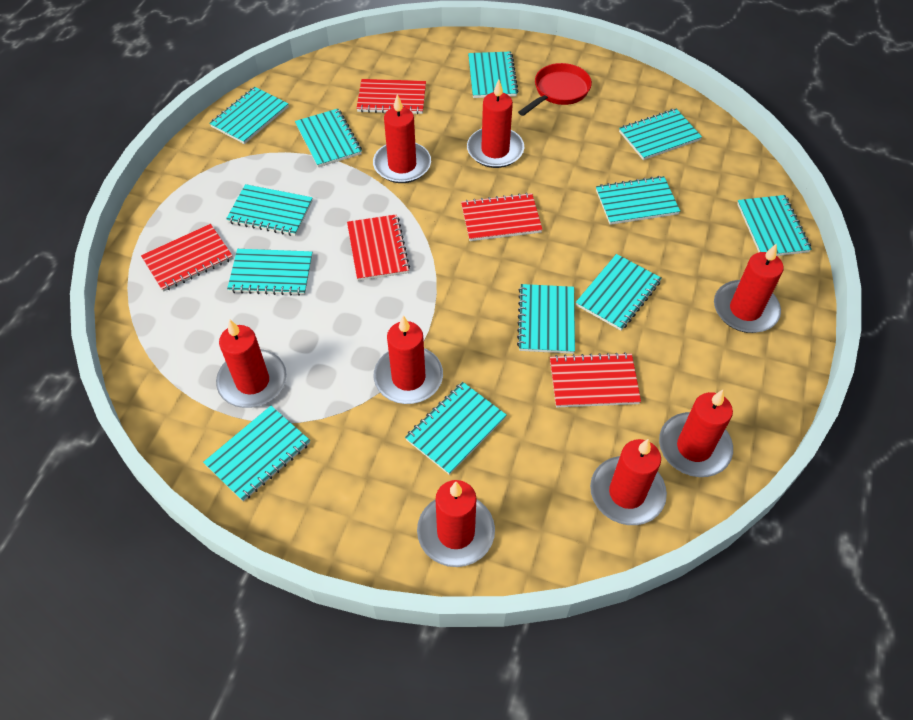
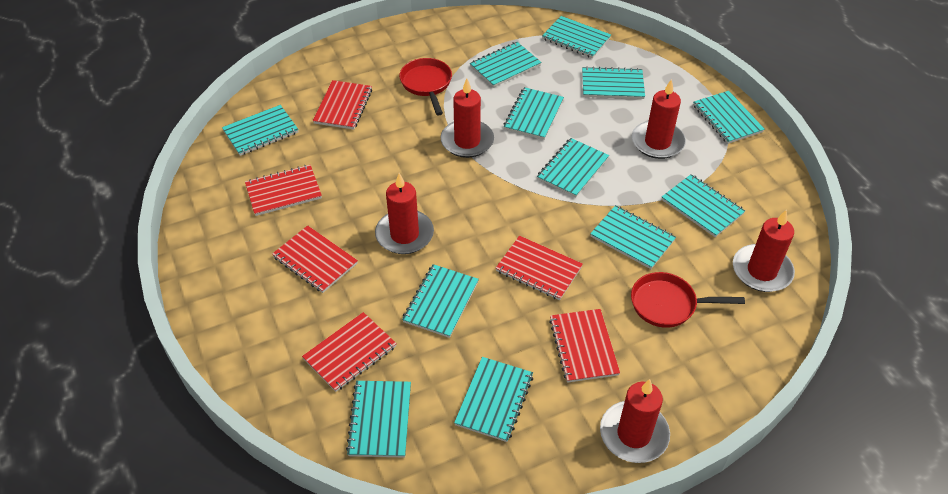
red candle: 8 -> 5
red notebook: 5 -> 6
red pan: 1 -> 2

